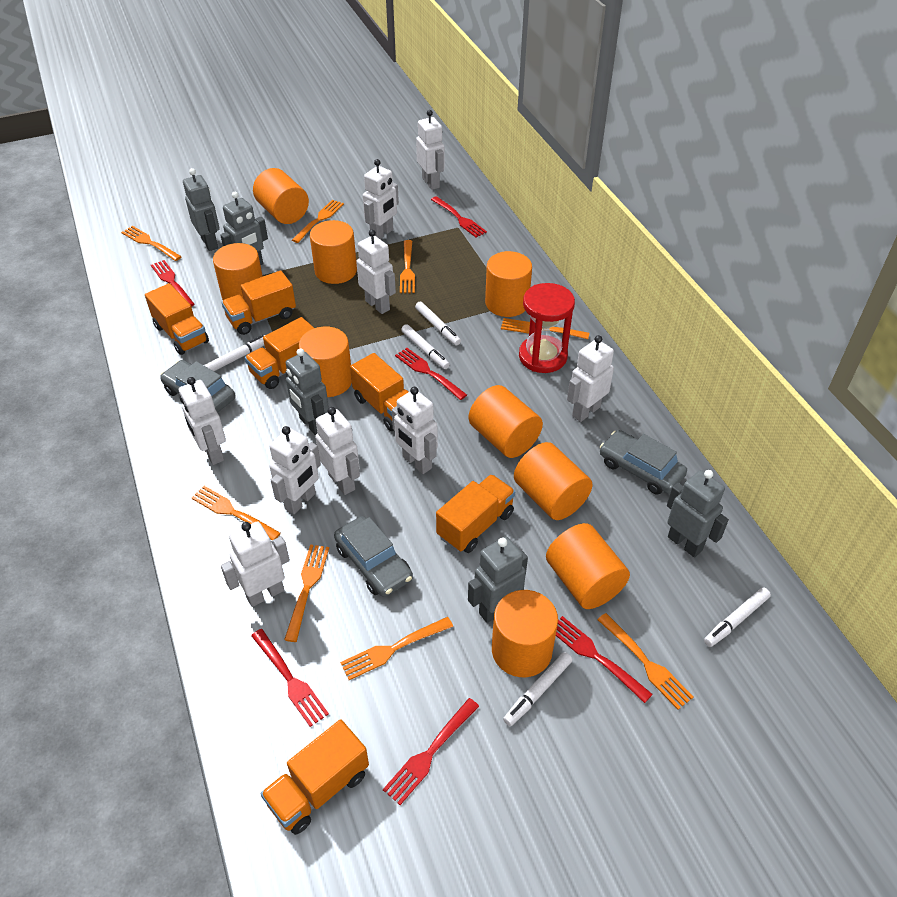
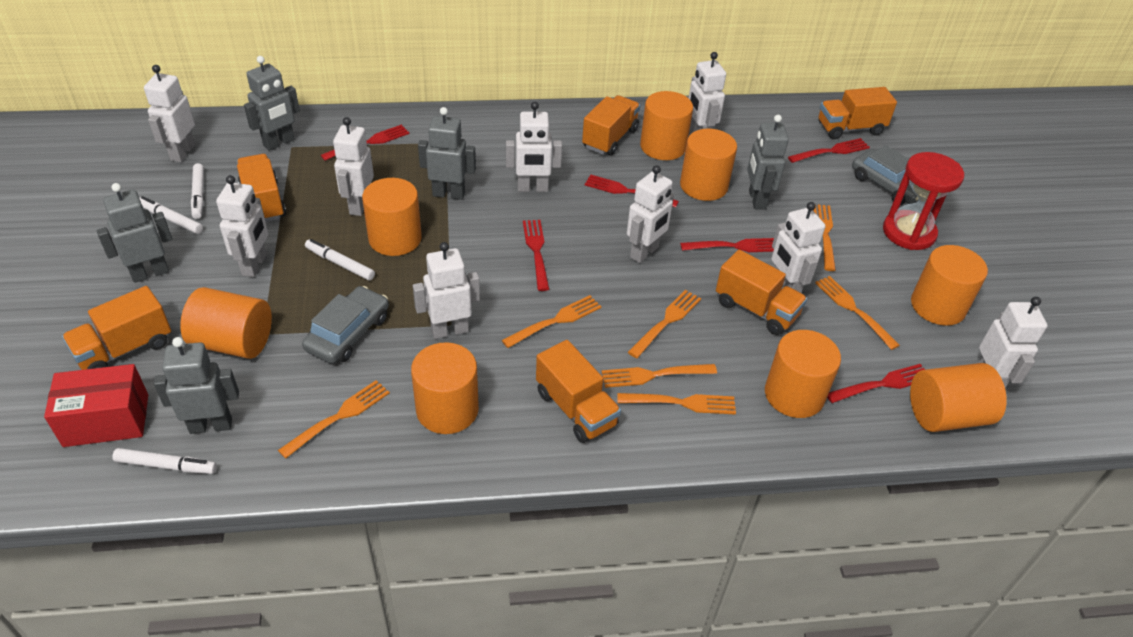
grey car: 3 -> 2
orange cylinder: 9 -> 8
orange fork: 8 -> 7
red box: 0 -> 1
white marker: 5 -> 4

